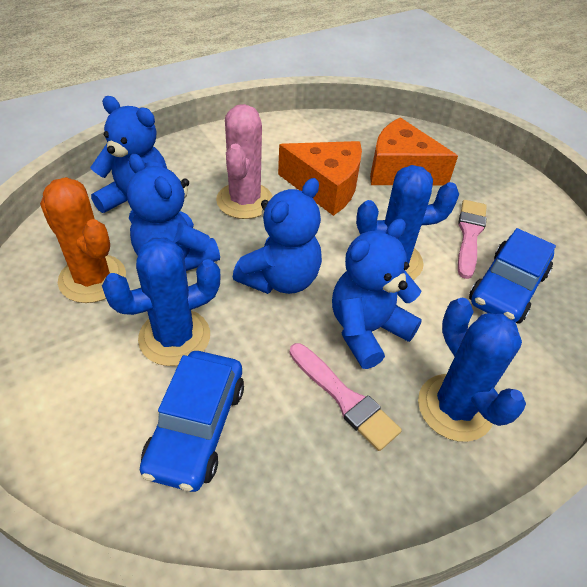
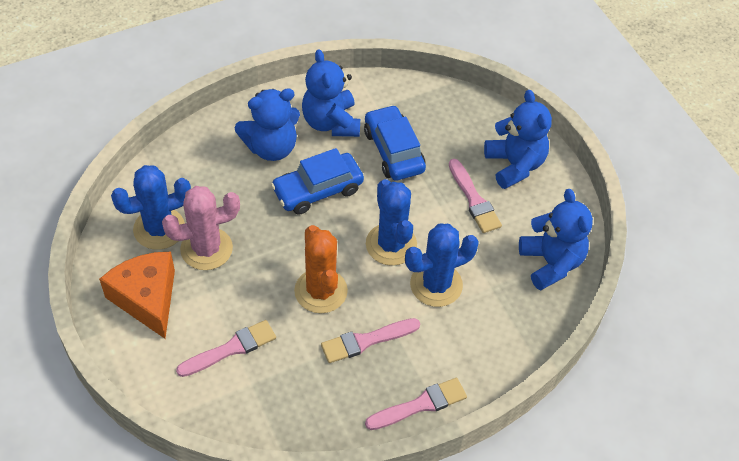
orange cheese: 2 -> 1
pink brush: 2 -> 4

